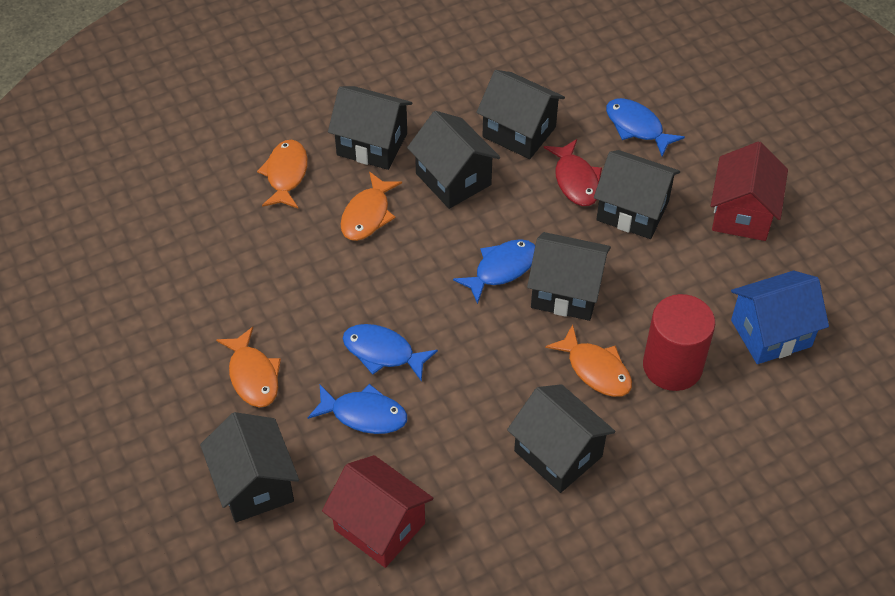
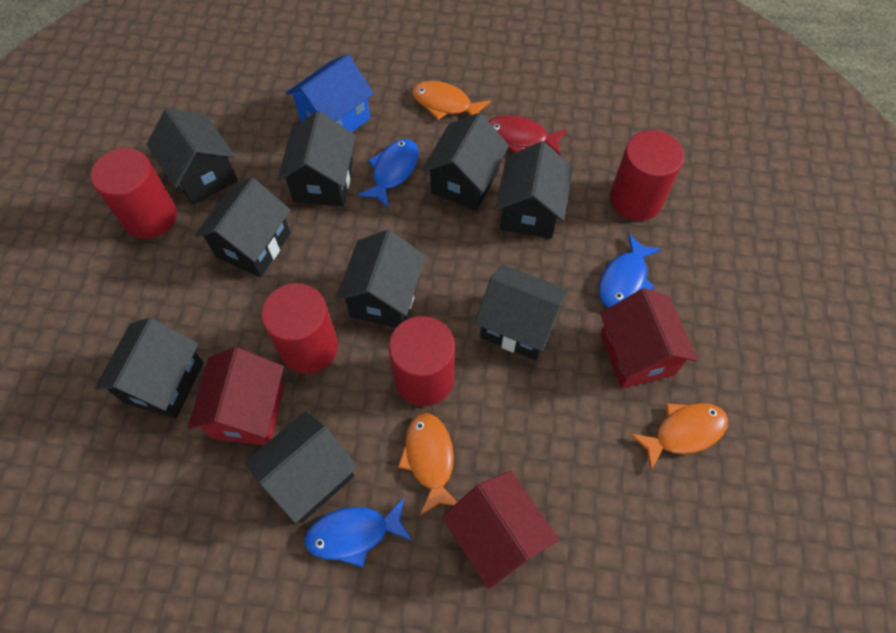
black house: 7 -> 9
blue fish: 4 -> 3
orange fish: 4 -> 3
red cylinder: 1 -> 4
red house: 2 -> 3

